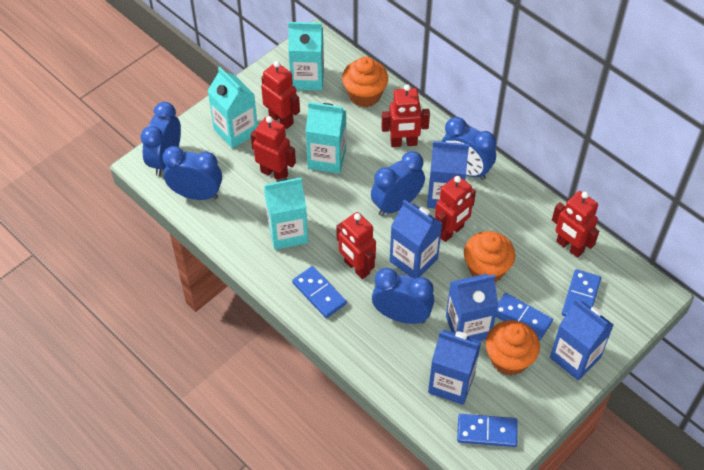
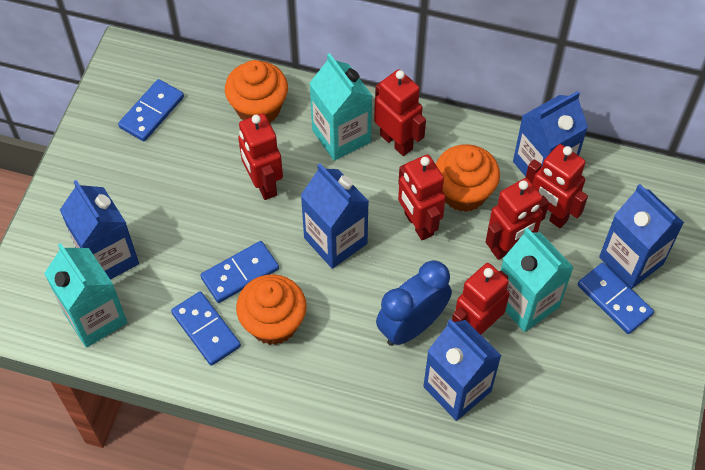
blue clock: 5 -> 1
turquoise carton: 4 -> 3

